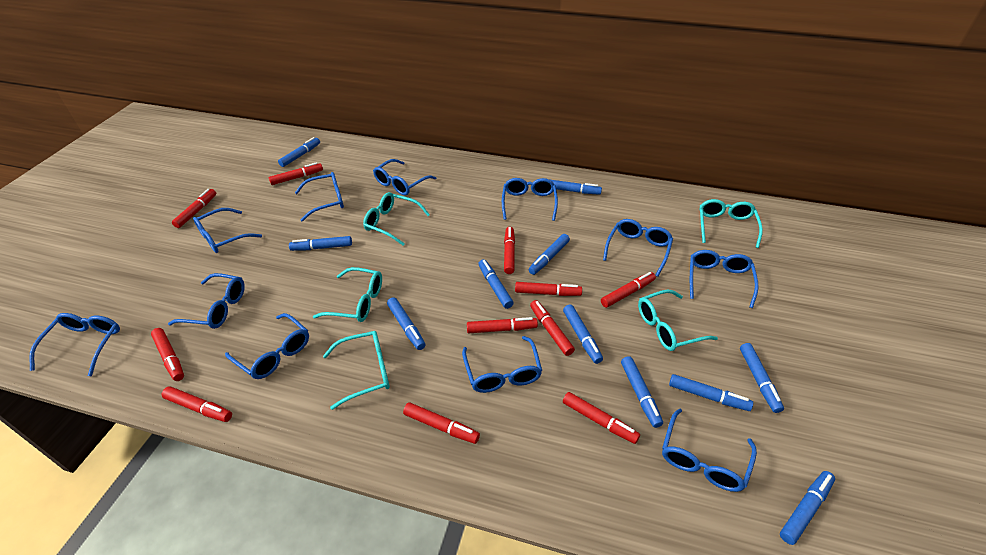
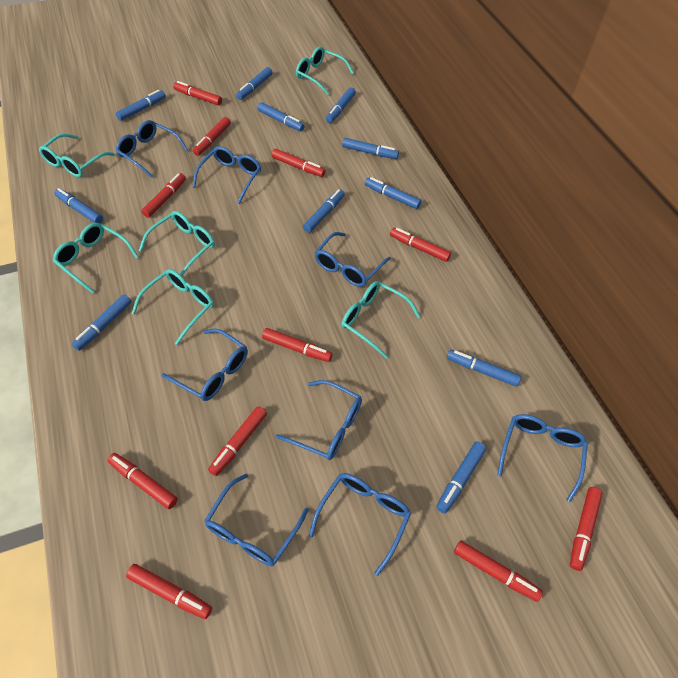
blue glasses: 11 -> 8
turquoise glasses: 5 -> 6

